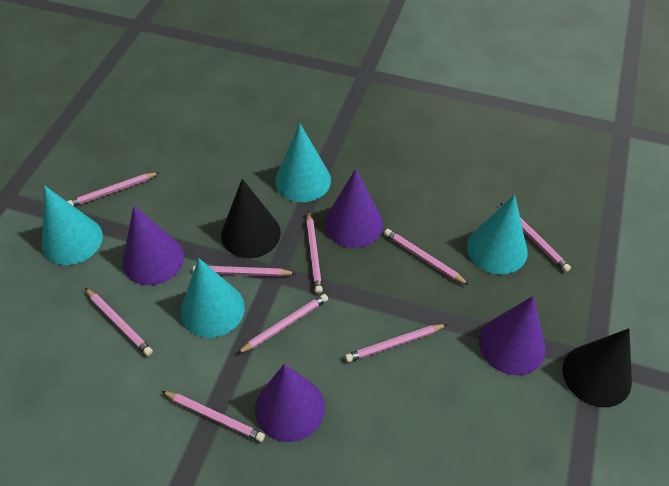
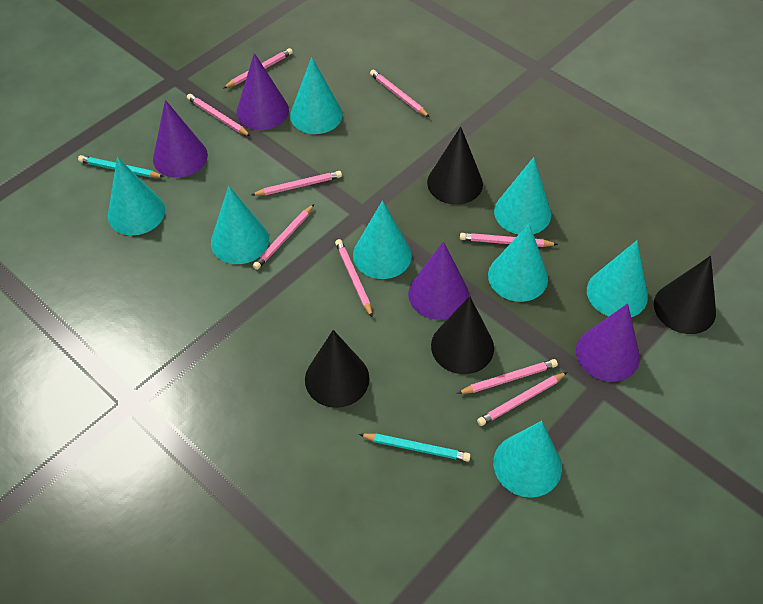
black cone: 2 -> 4
turquoise cone: 4 -> 8
turquoise pencil: 0 -> 2

